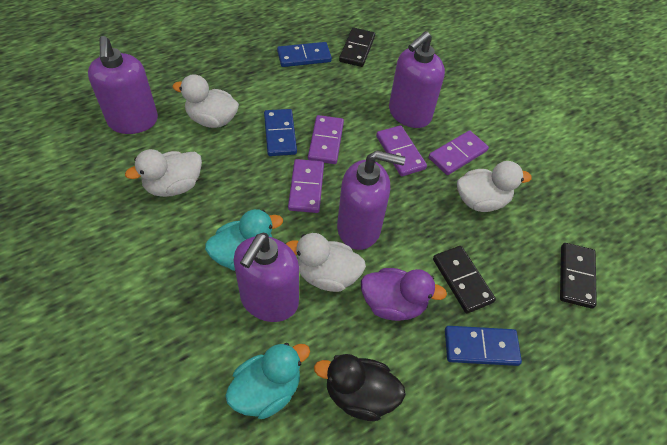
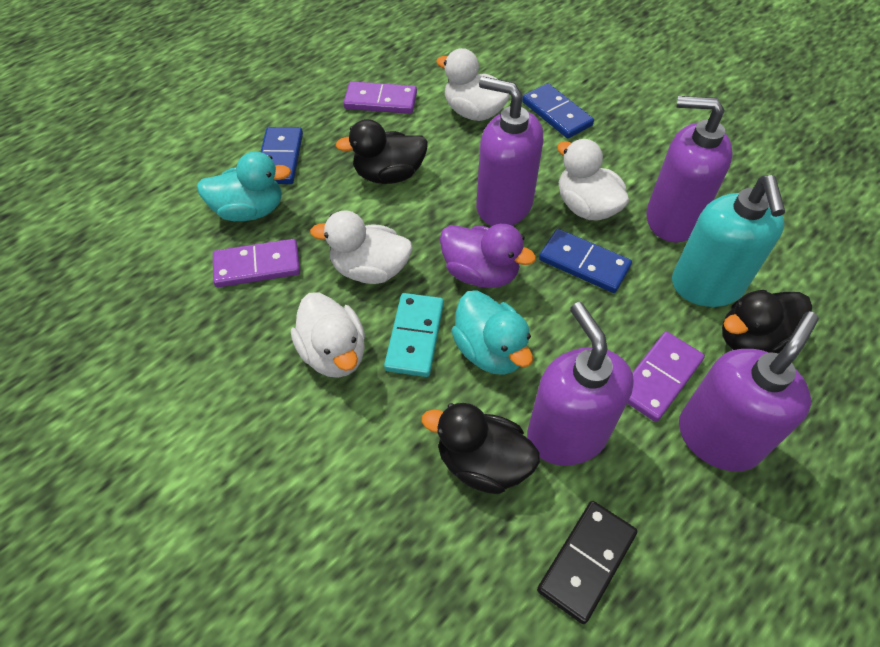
black domino: 3 -> 1
black duck: 1 -> 3
purple domino: 4 -> 3
turquoise domino: 0 -> 1
turquoise soap dispenser: 0 -> 1

